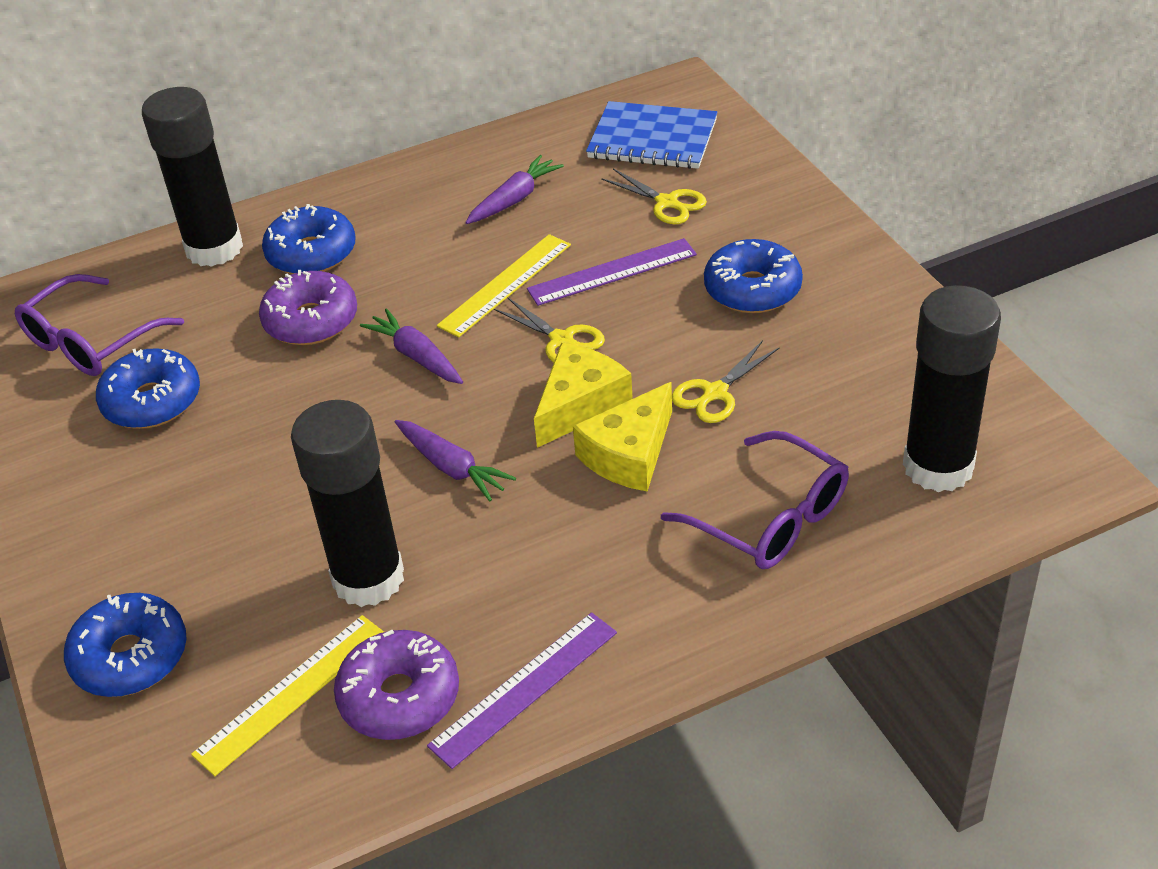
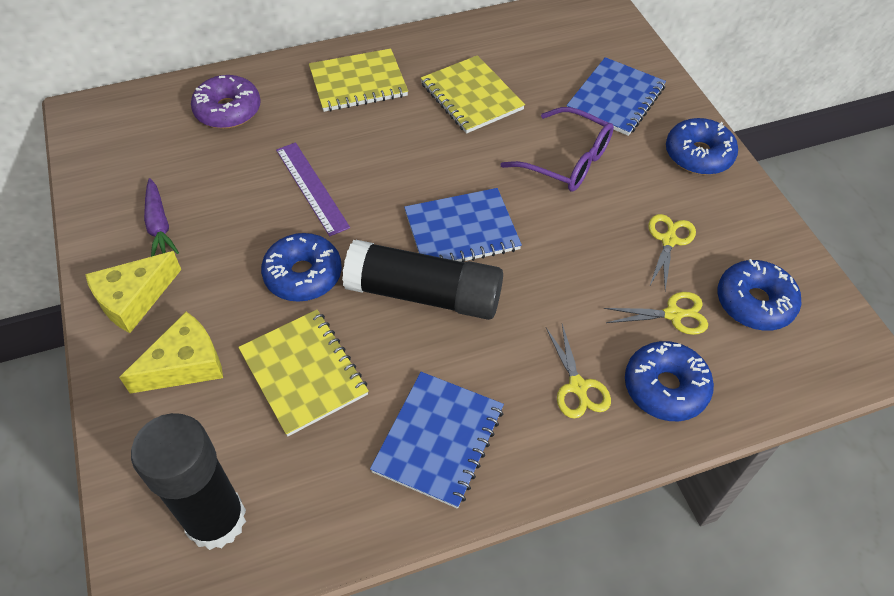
black glue stick: 3 -> 2
blue notebook: 1 -> 3
purple carrot: 3 -> 1
purple donut: 2 -> 1
purple glasses: 2 -> 1
purple ruler: 2 -> 1
yellow notebook: 0 -> 3
yellow ruler: 2 -> 0

